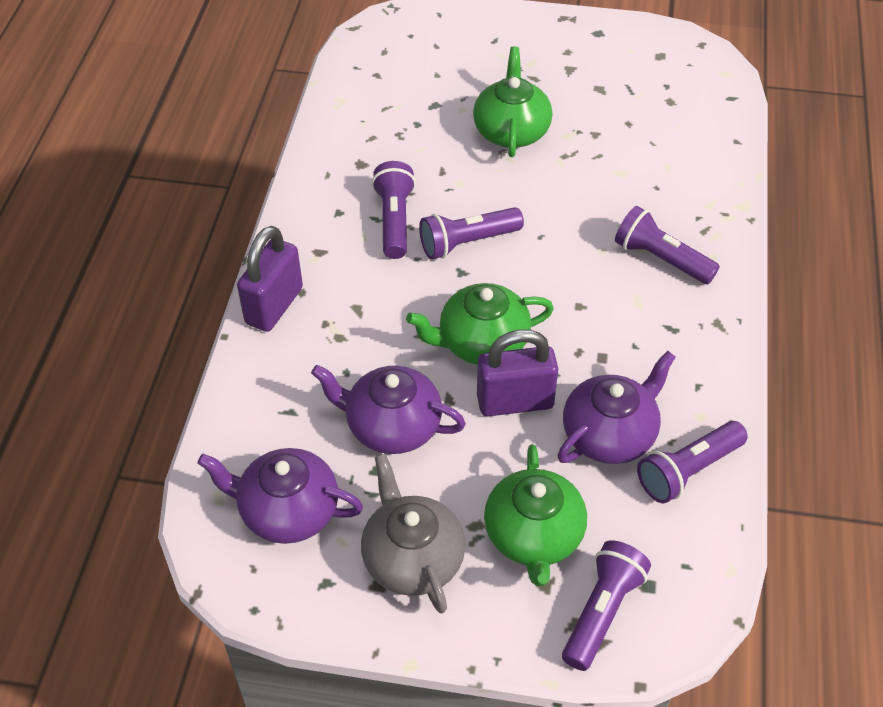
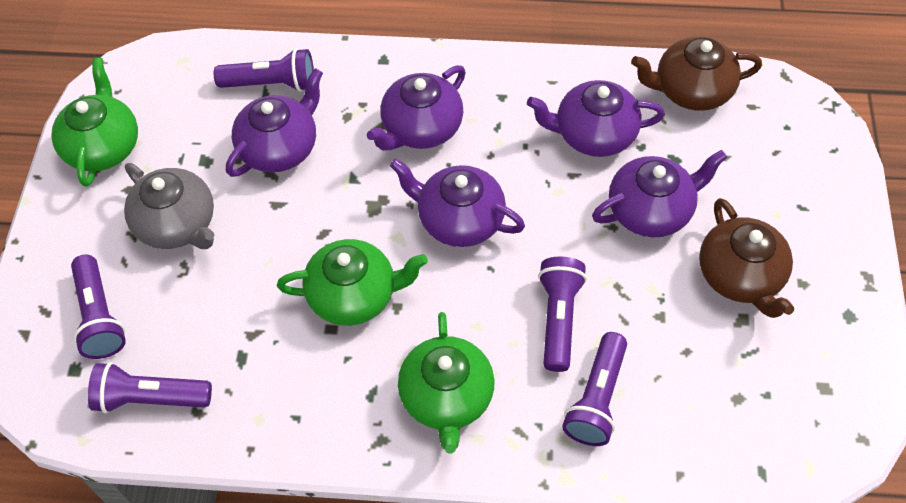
brown teapot: 0 -> 2
purple padlock: 2 -> 0
purple teapot: 3 -> 5

